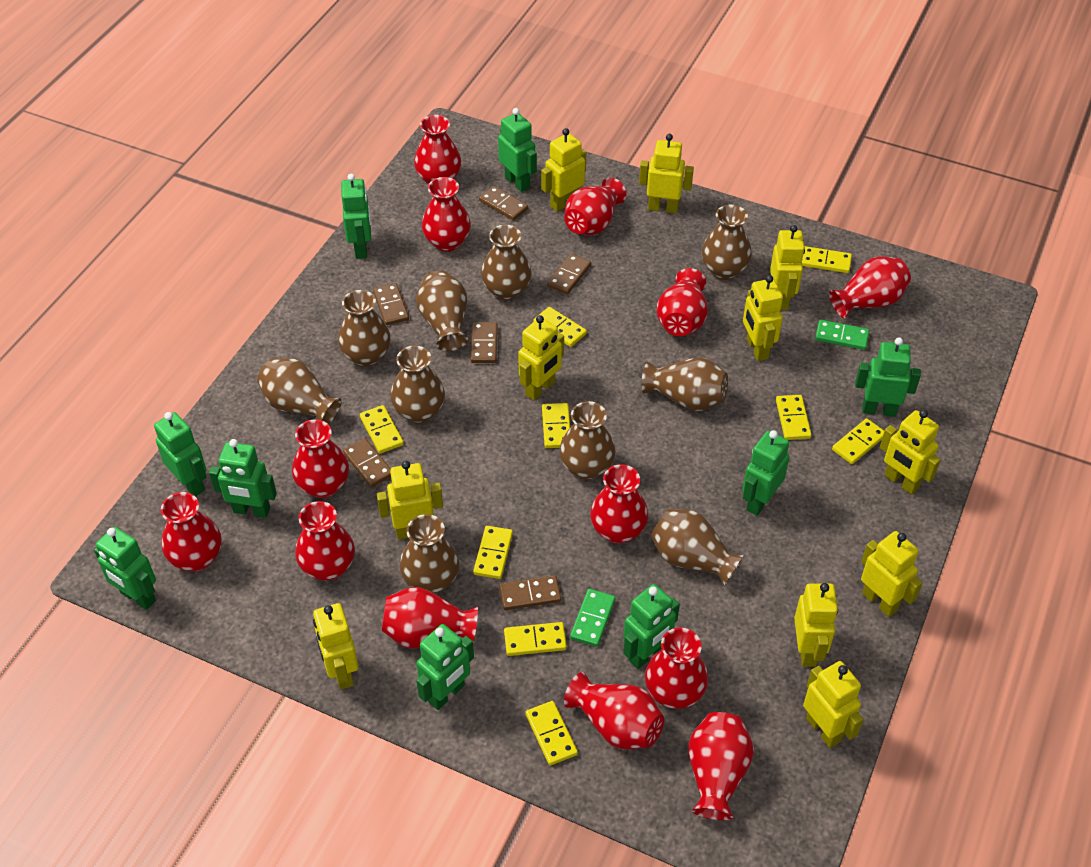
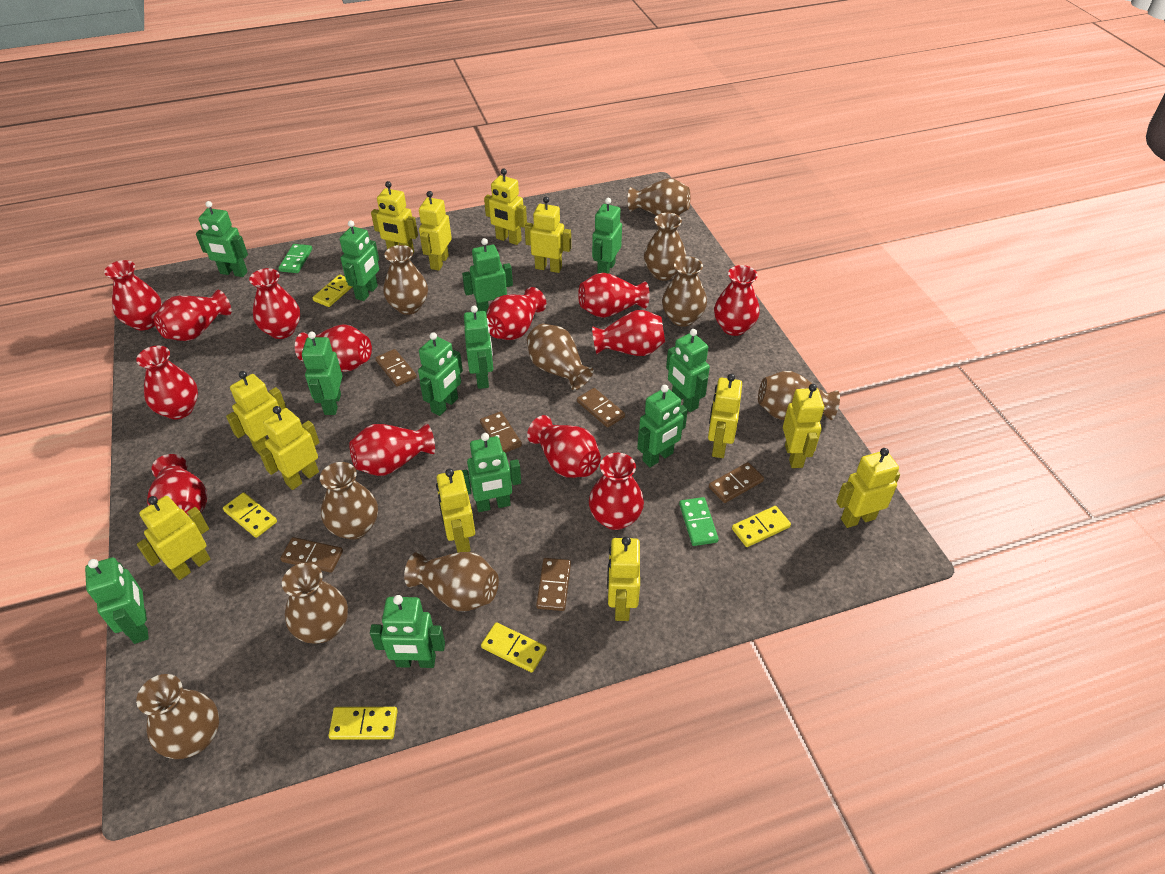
green robot: 9 -> 12
yellow domino: 9 -> 5
yellow robot: 11 -> 12

